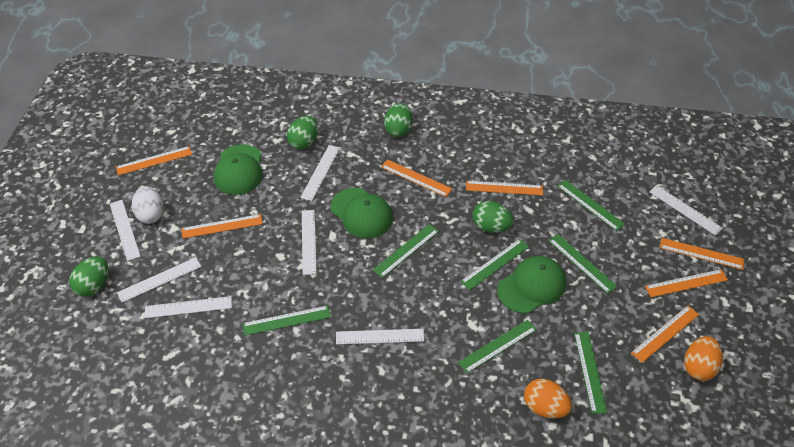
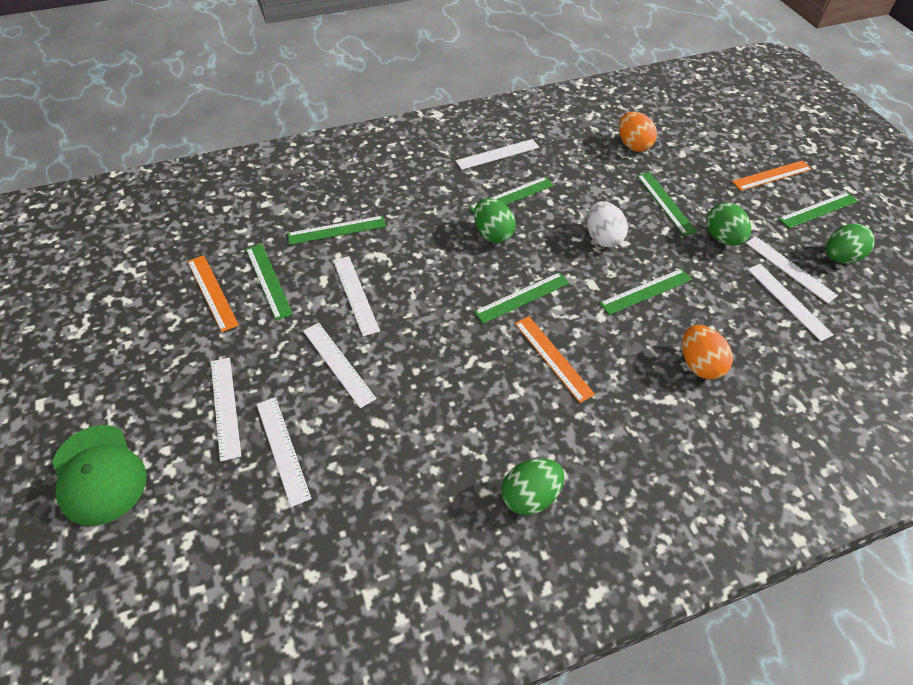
green cap: 3 -> 1
orange ruler: 7 -> 3

